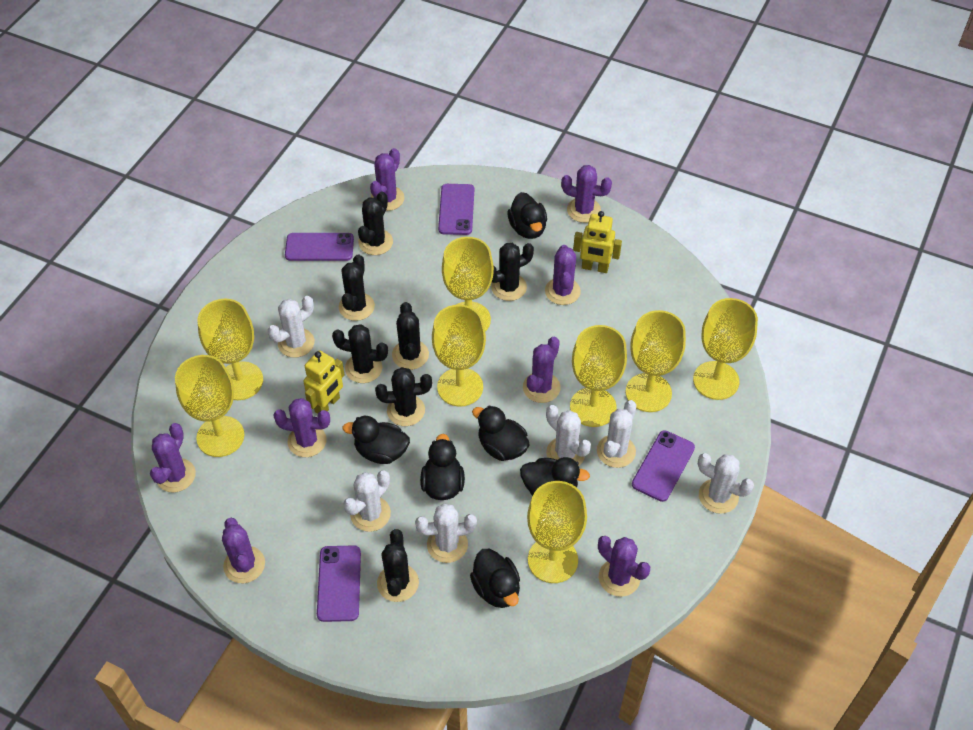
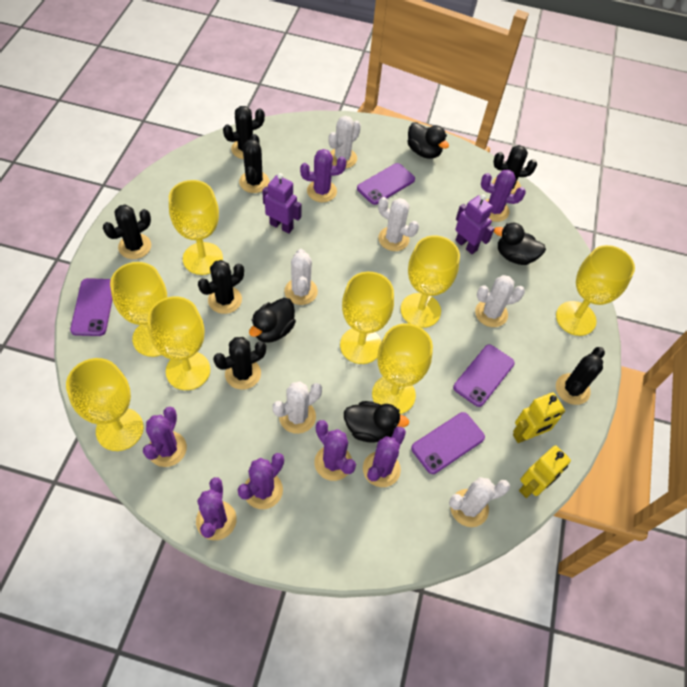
black duck: 6 -> 4
purple cactus: 8 -> 7
purple robot: 0 -> 2

